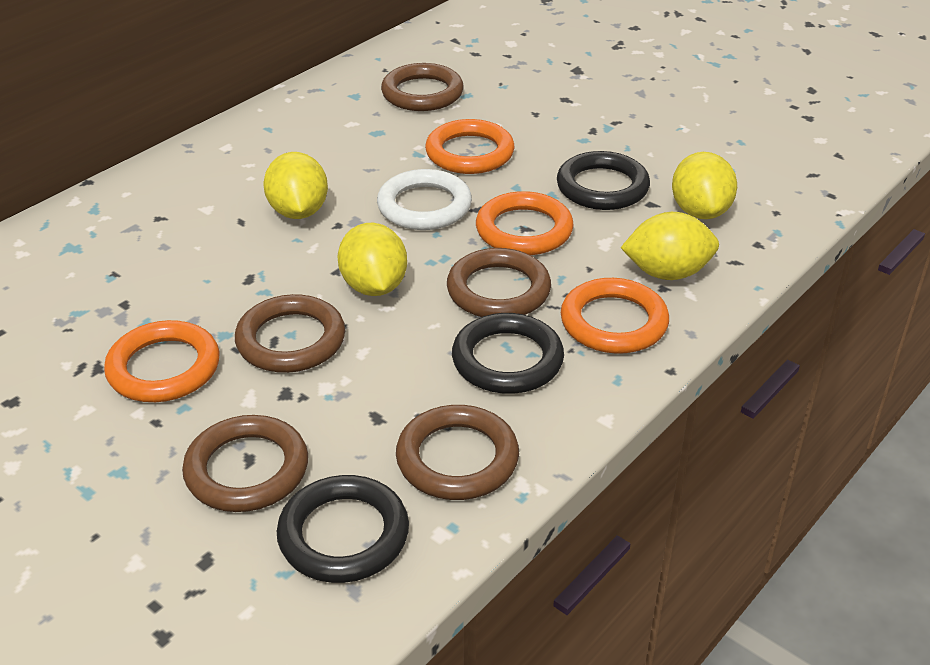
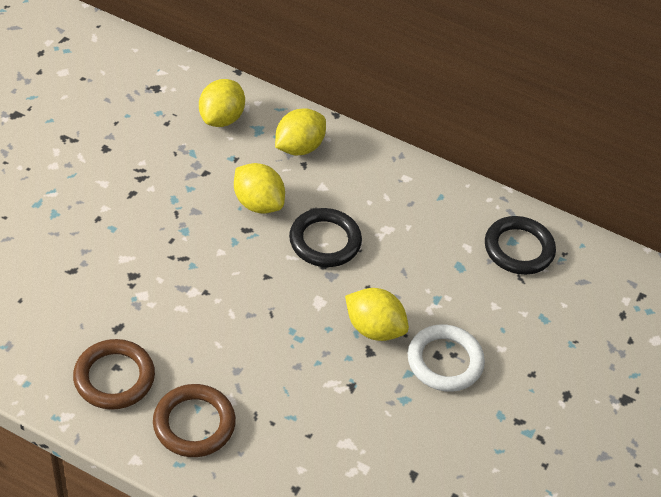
black ring: 3 -> 2
brown ring: 5 -> 2
orange ring: 4 -> 0

